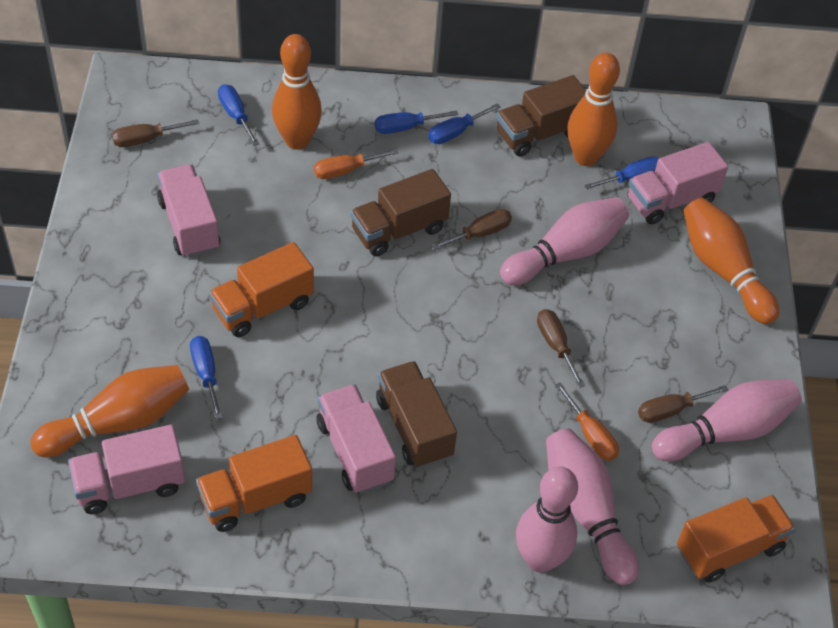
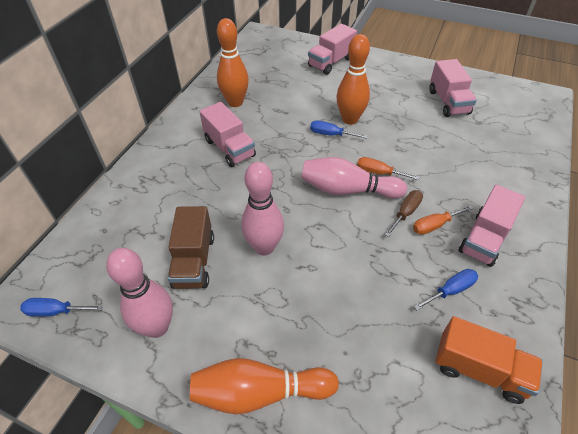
blue screwdriver: 5 -> 3
brown screwdriver: 4 -> 1
brown truck: 3 -> 1
orange bowling pin: 4 -> 3
orange truck: 3 -> 1
pink bowling pin: 4 -> 3

